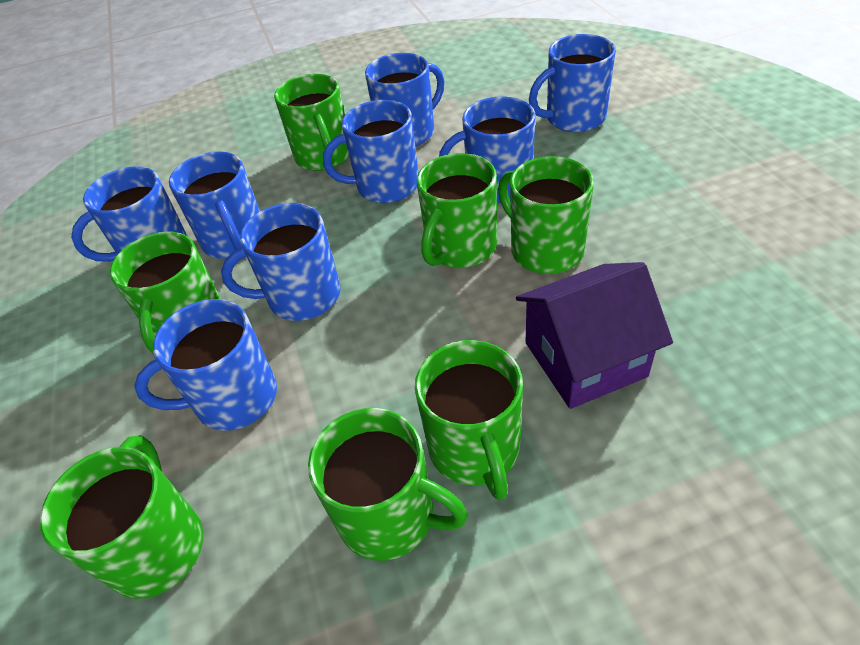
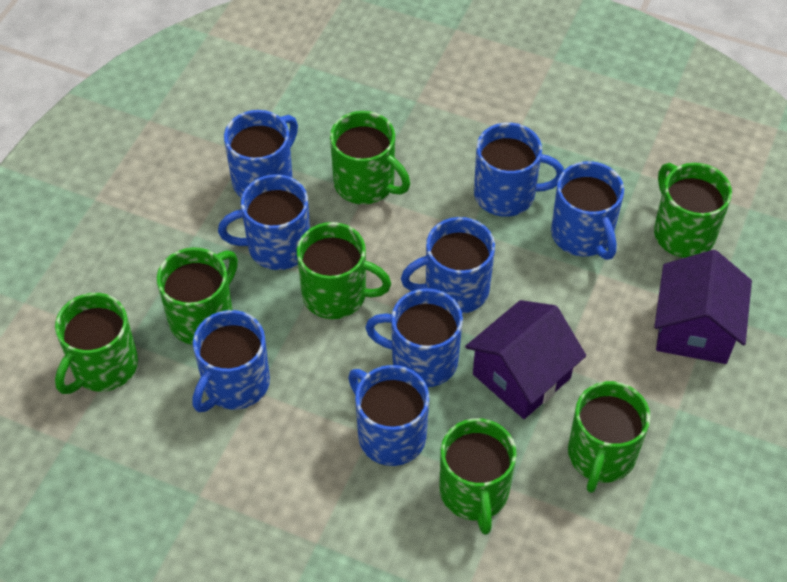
purple house: 1 -> 2

